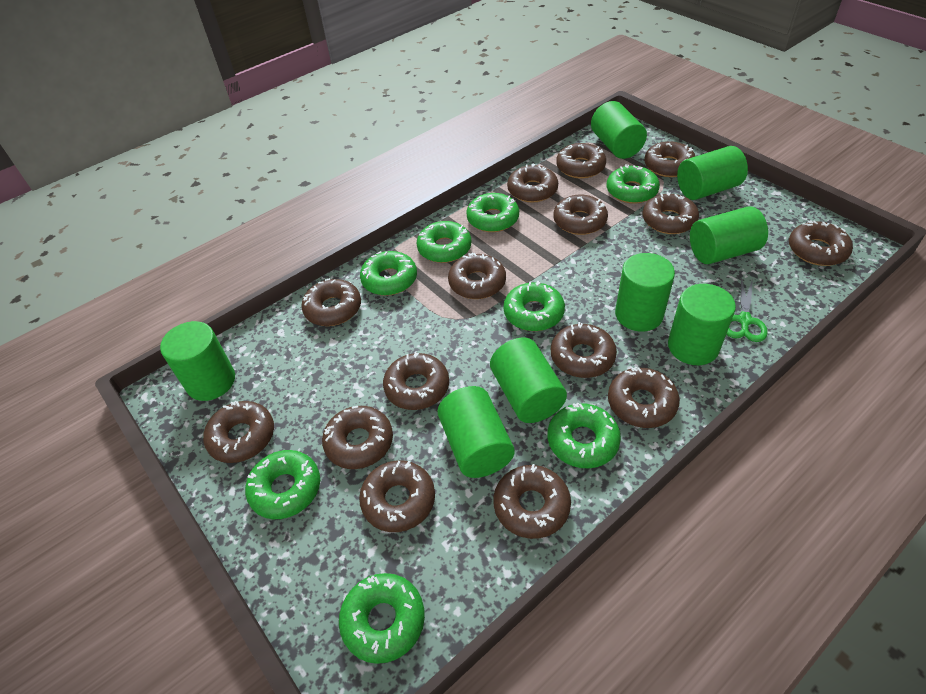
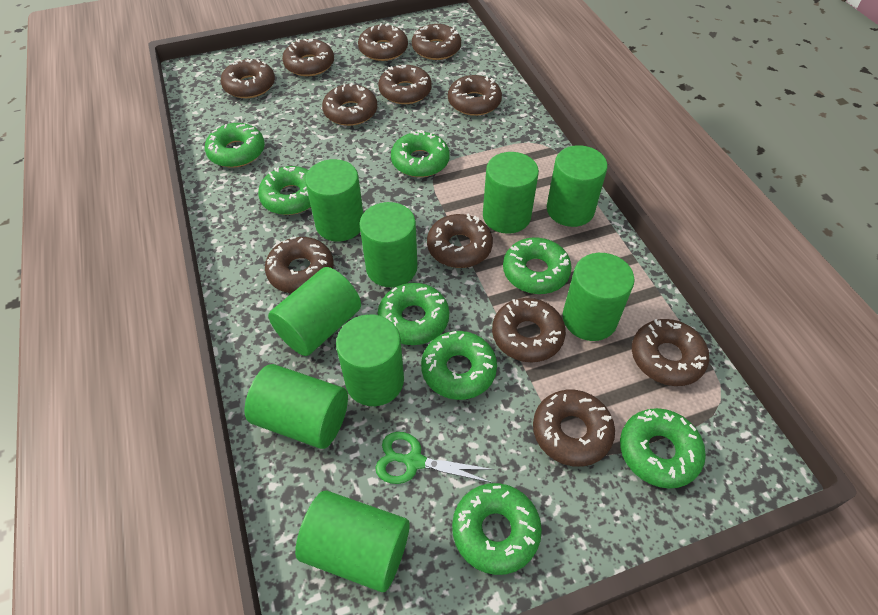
brown donut: 15 -> 12
green cylinder: 8 -> 9

